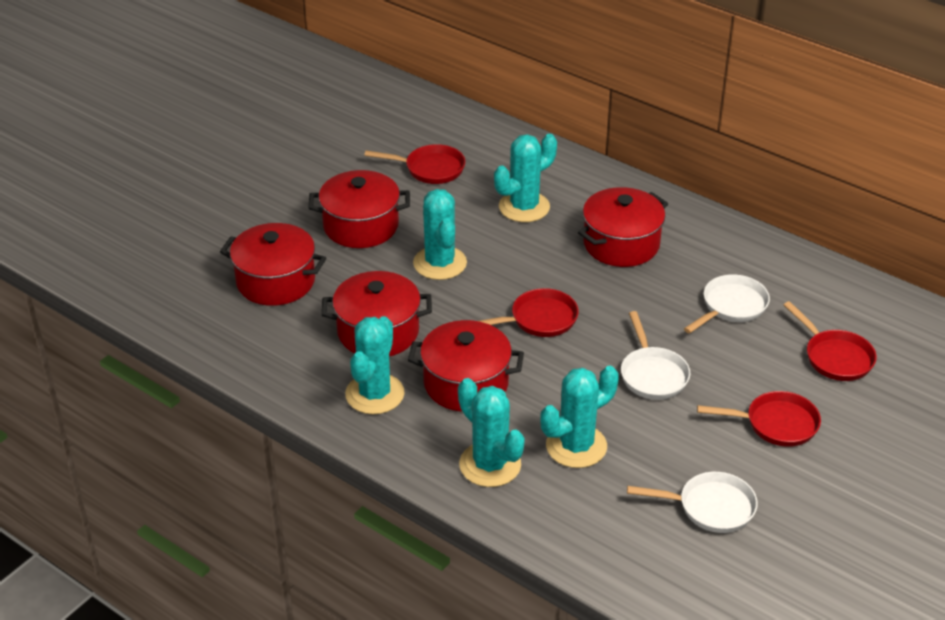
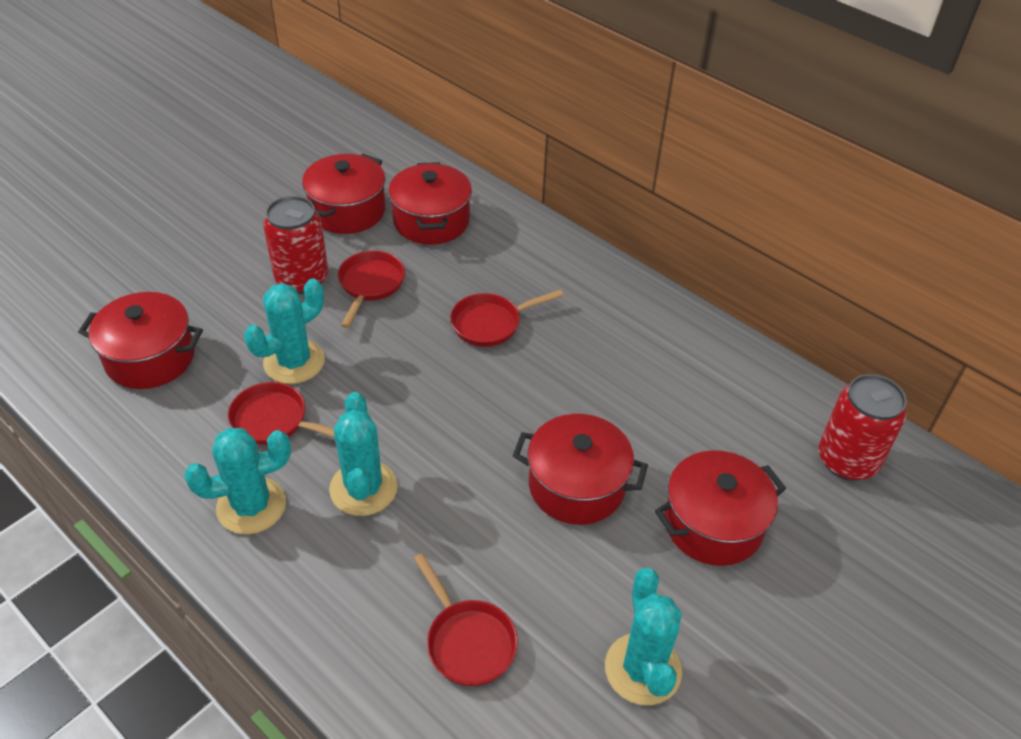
red can: 0 -> 2
turquoise cactus: 5 -> 4
white pan: 3 -> 0

